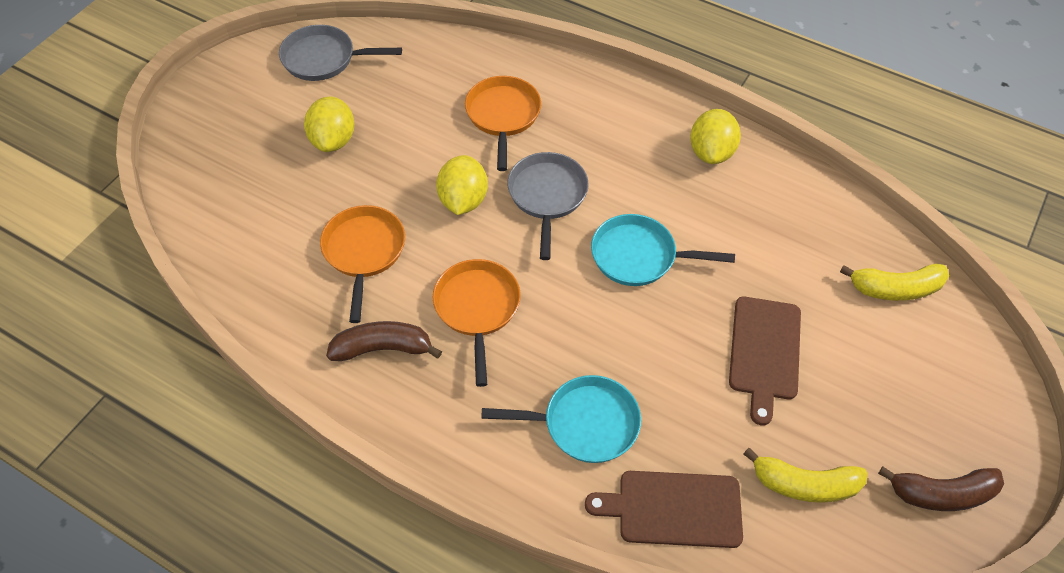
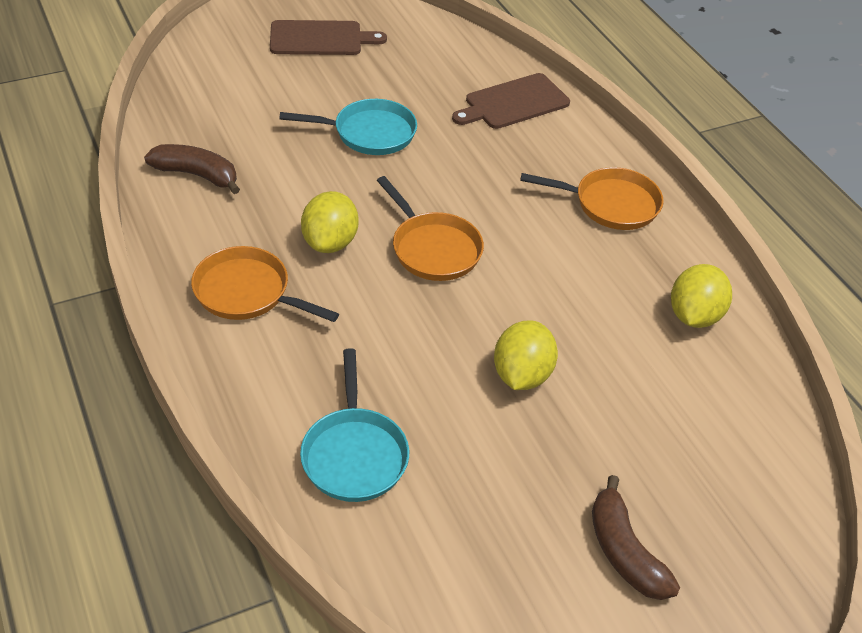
grey pan: 2 -> 0
yellow banana: 2 -> 0

